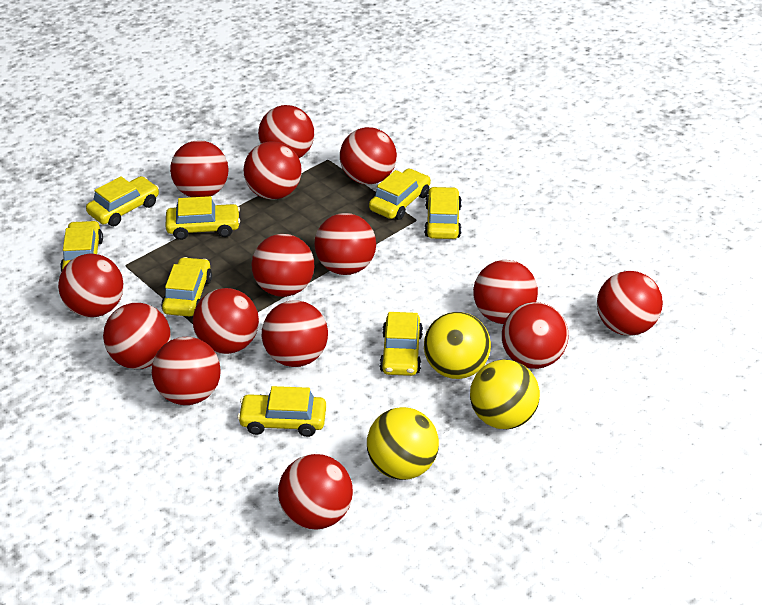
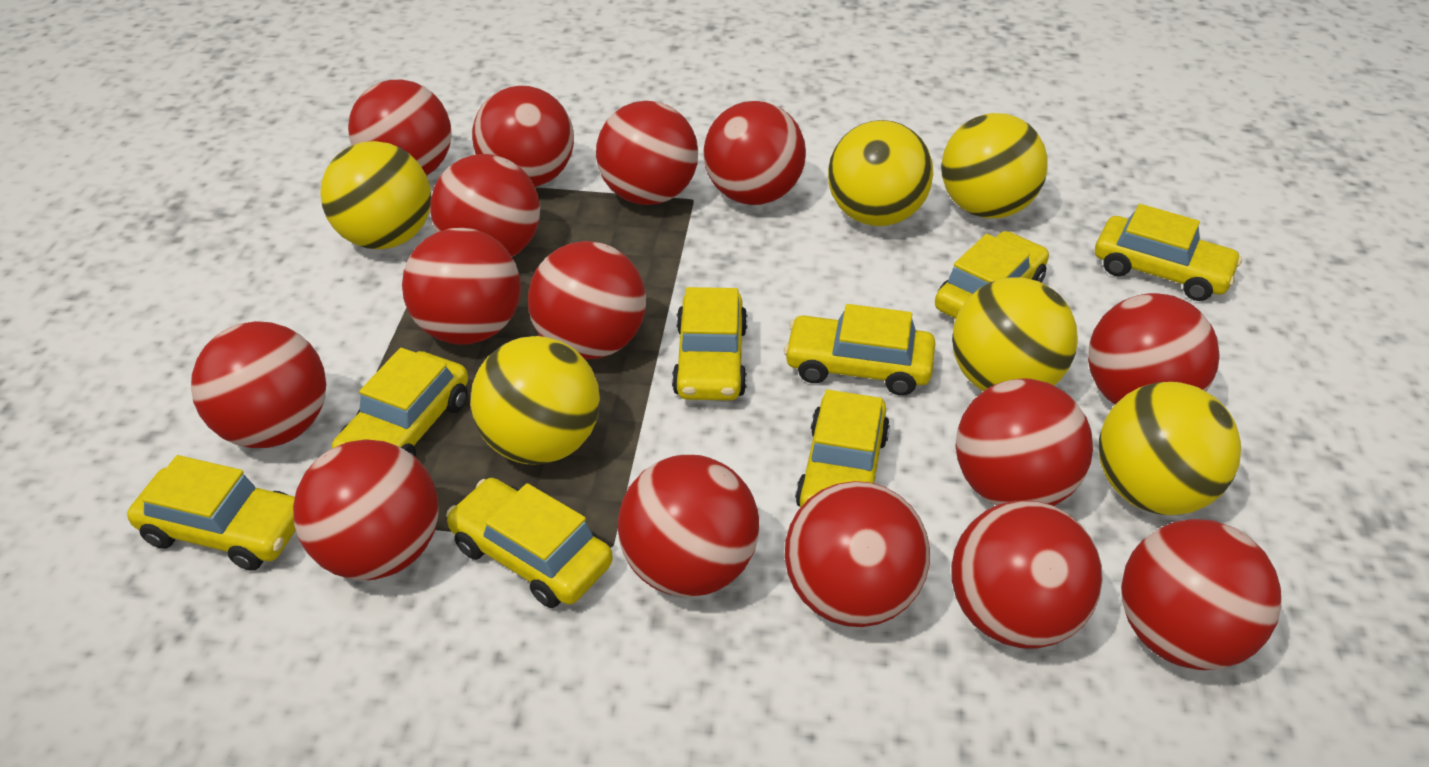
yellow ball: 3 -> 6

